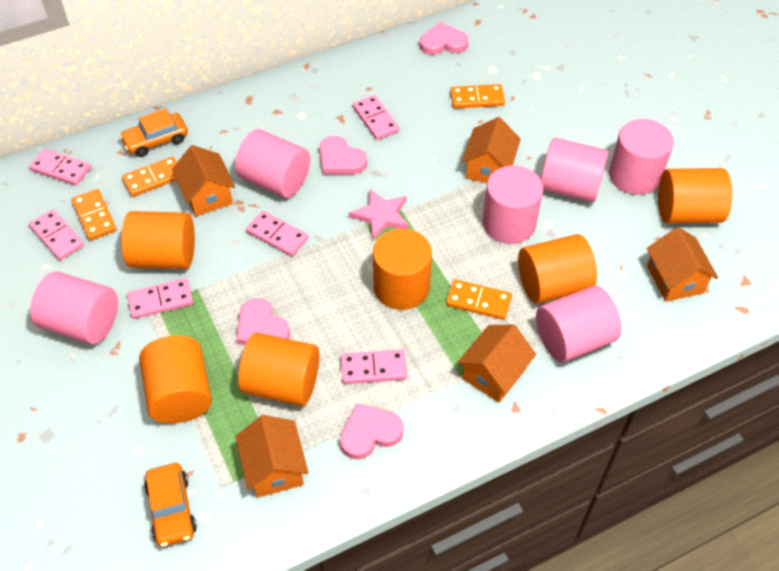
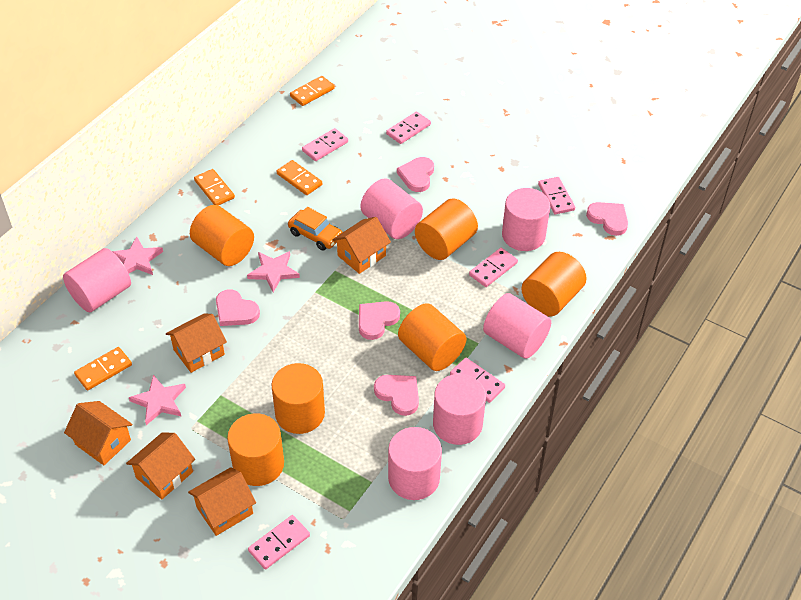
orange car: 2 -> 1
pink heart: 4 -> 5
pink star: 1 -> 3

